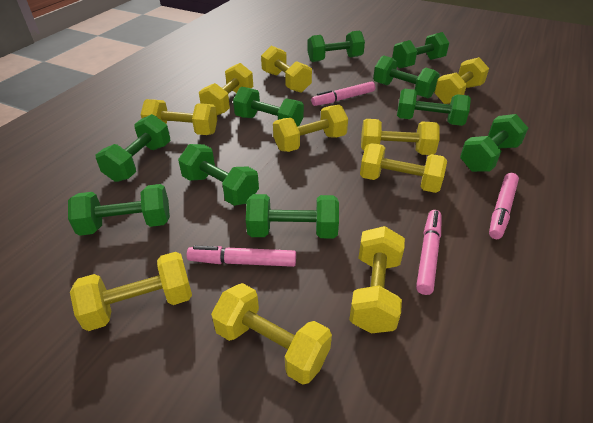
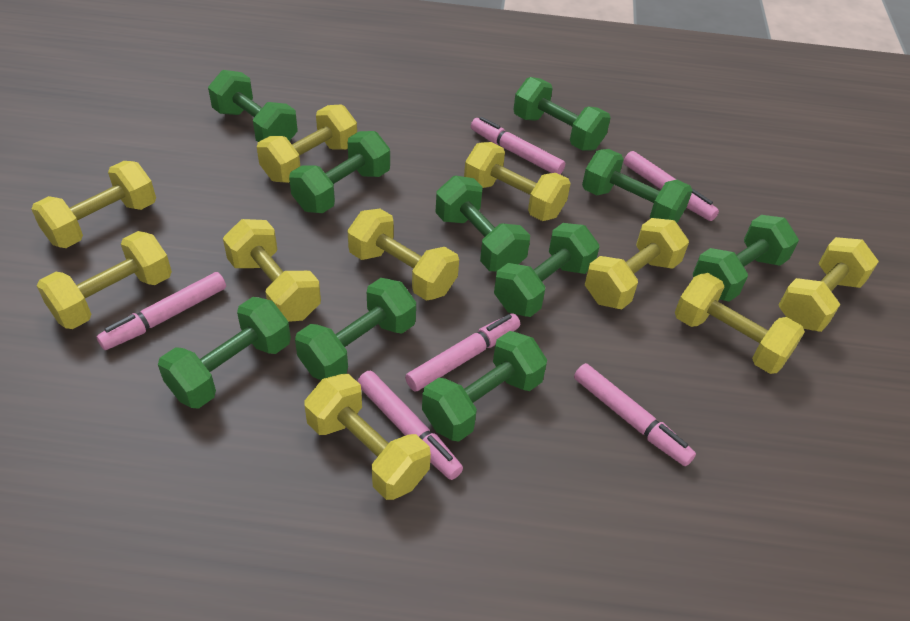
pink marker: 4 -> 6

